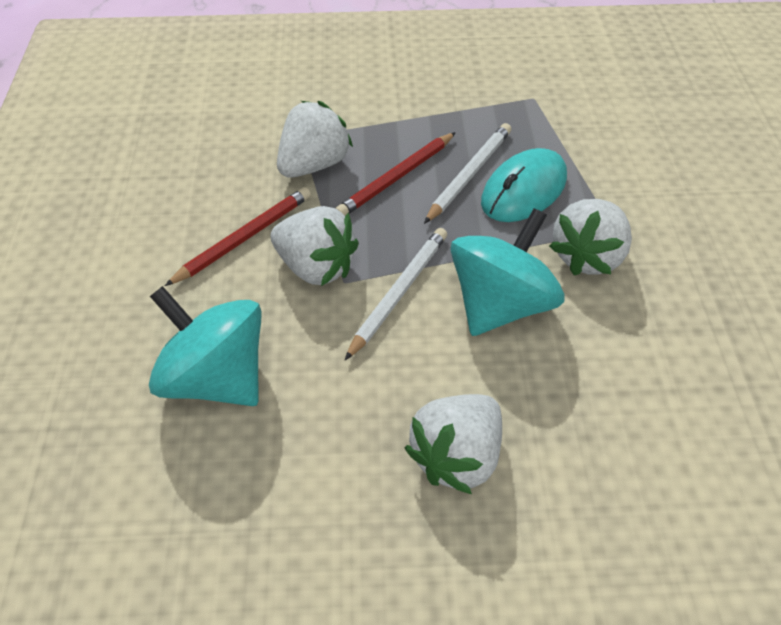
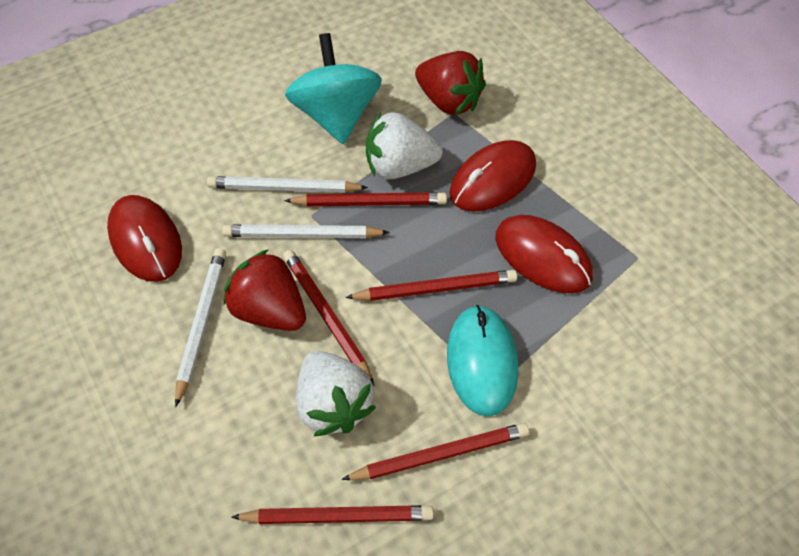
red mouse: 0 -> 3
red pencil: 2 -> 5
red strawberry: 0 -> 2
turquoise spinning top: 2 -> 1
white pencil: 2 -> 3
white strawberry: 4 -> 2

